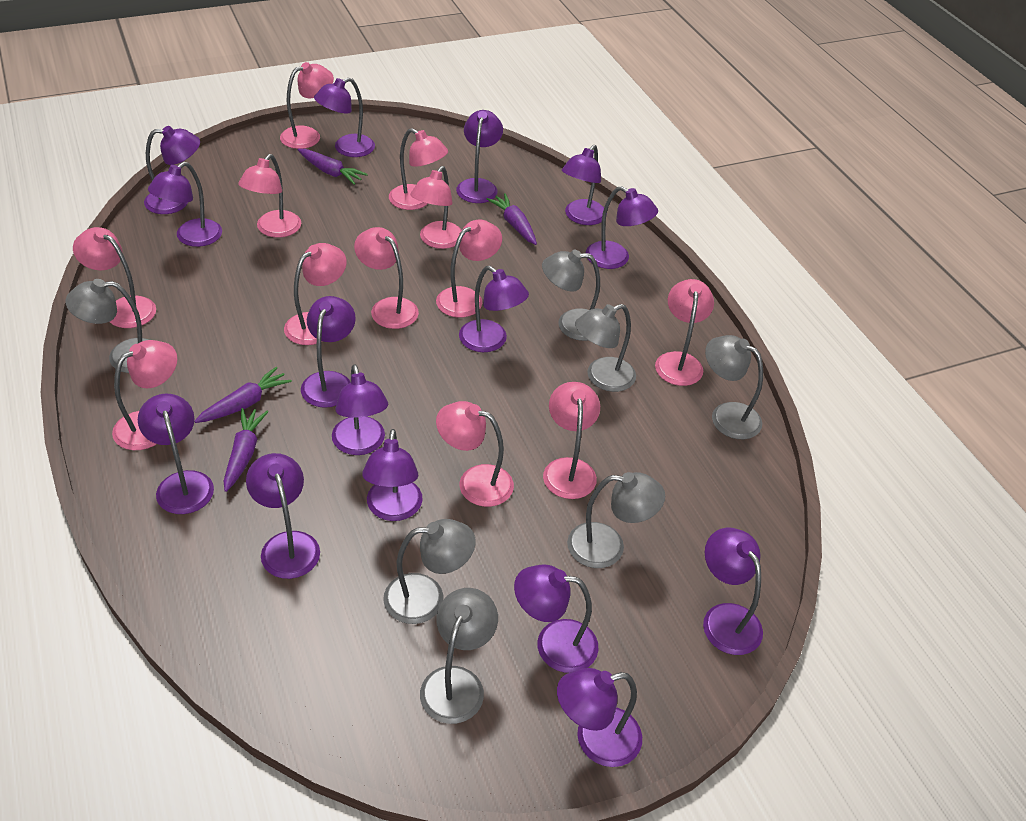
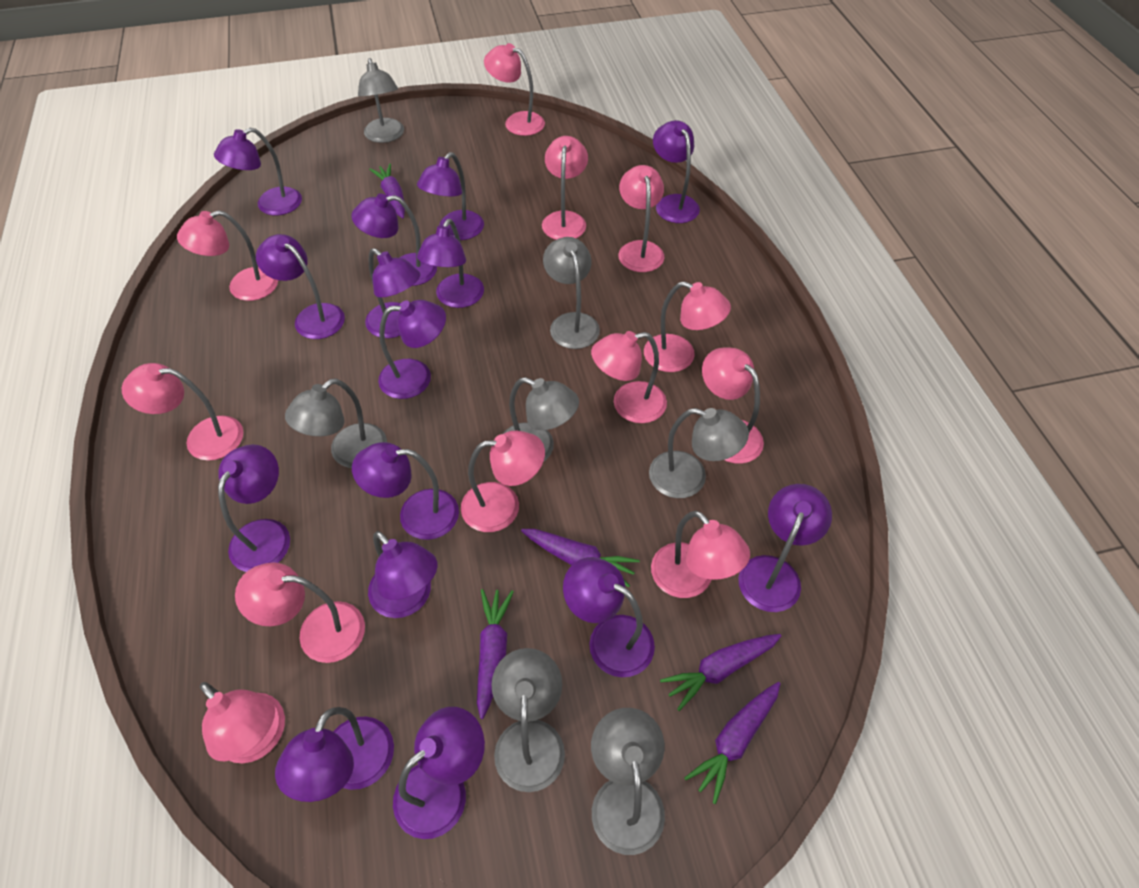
purple carrot: 4 -> 5

